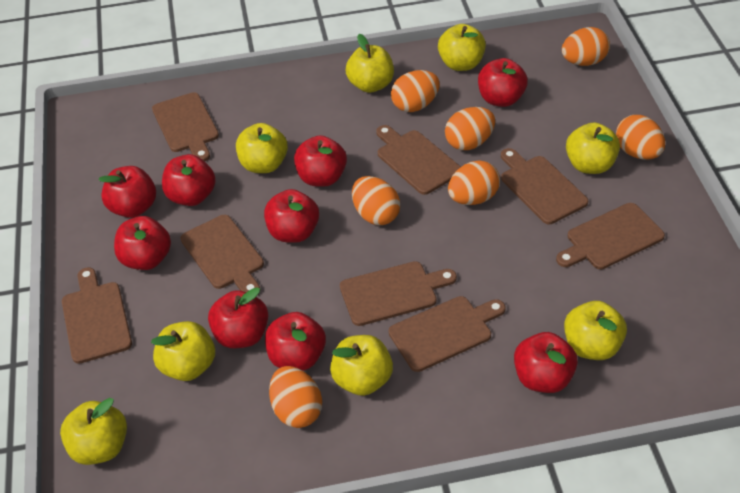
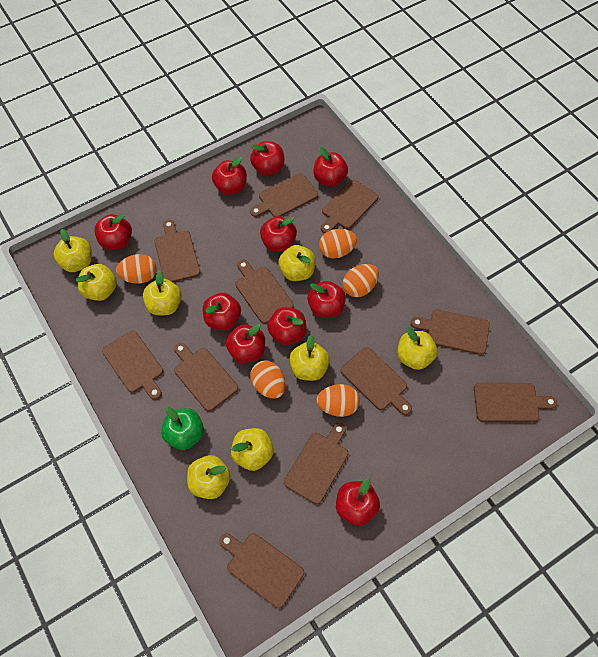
brown cutting board: 8 -> 11
green apple: 0 -> 1
orange egg: 7 -> 5
red apple: 9 -> 10

